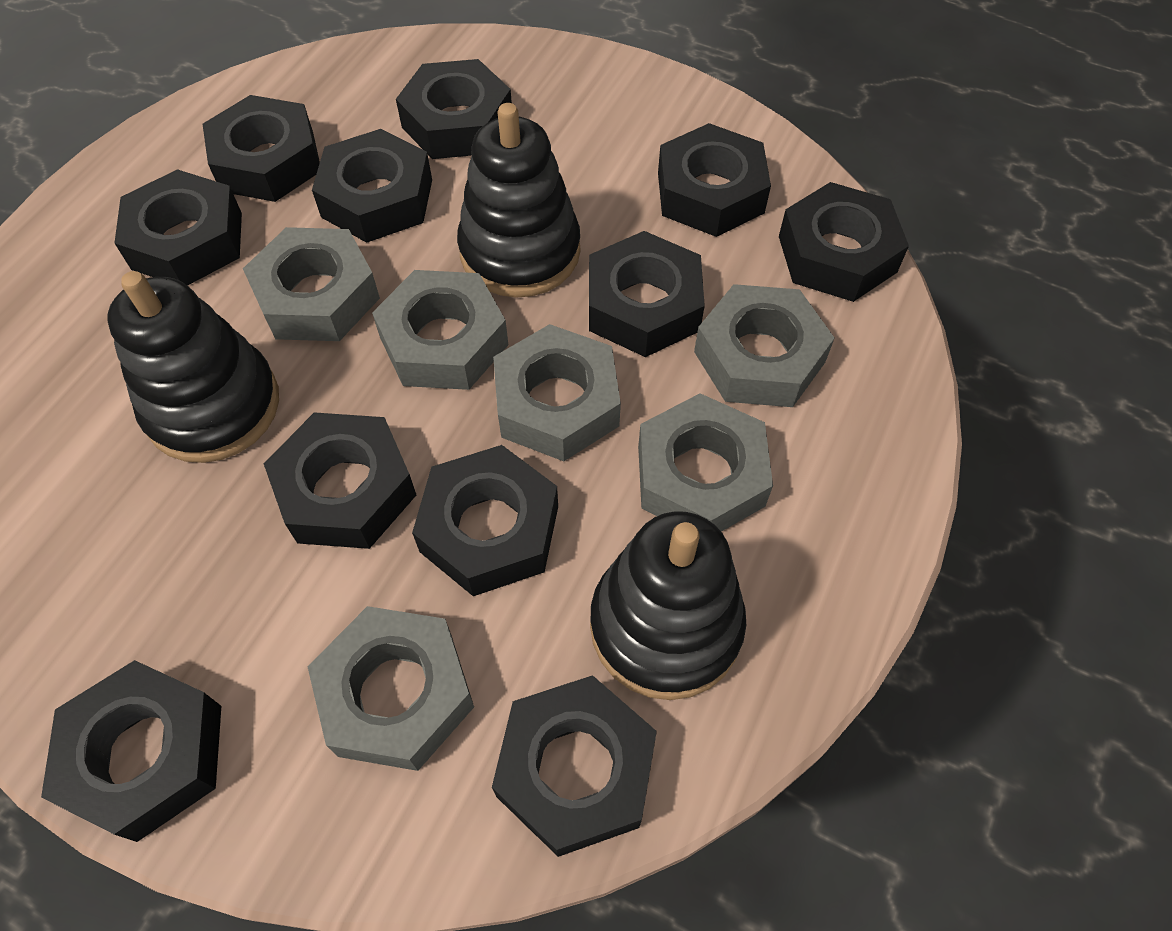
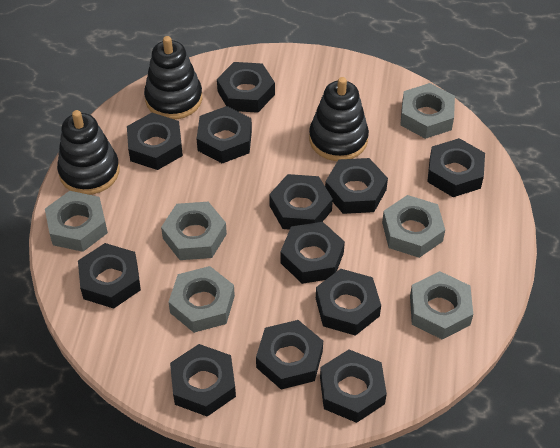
black nut: 11 -> 12

